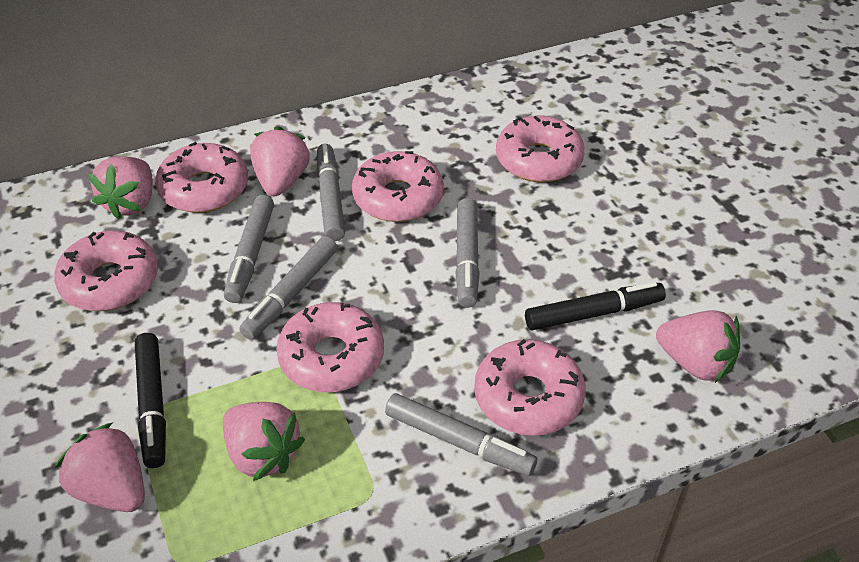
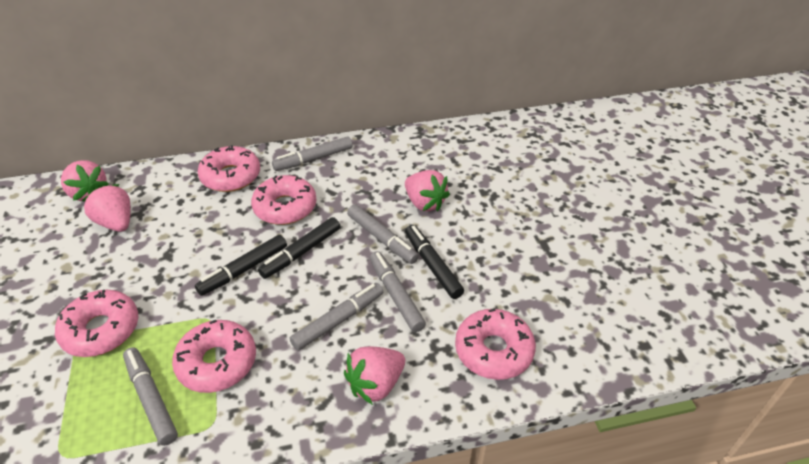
black marker: 2 -> 3
pink donut: 6 -> 5
pink strawberry: 5 -> 4

